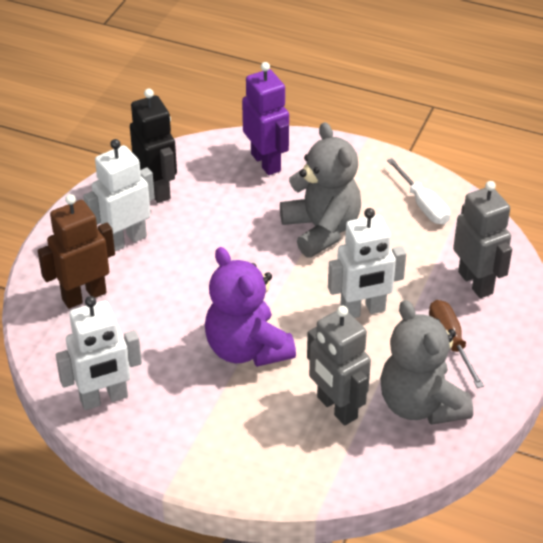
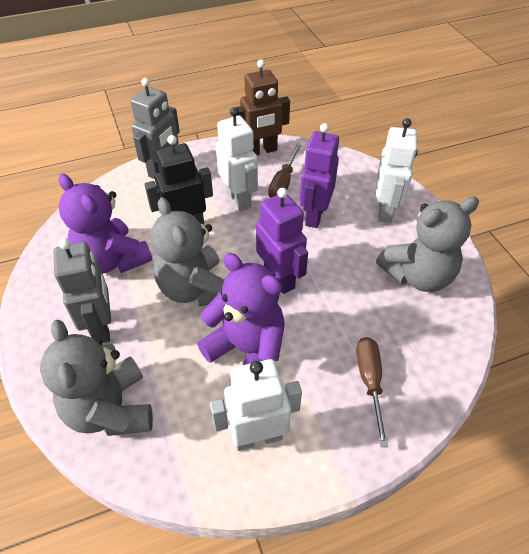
brown screwdriver: 1 -> 2
grey teddy bear: 2 -> 3
purple robot: 1 -> 2
purple teddy bear: 1 -> 2
white screwdriver: 1 -> 0

